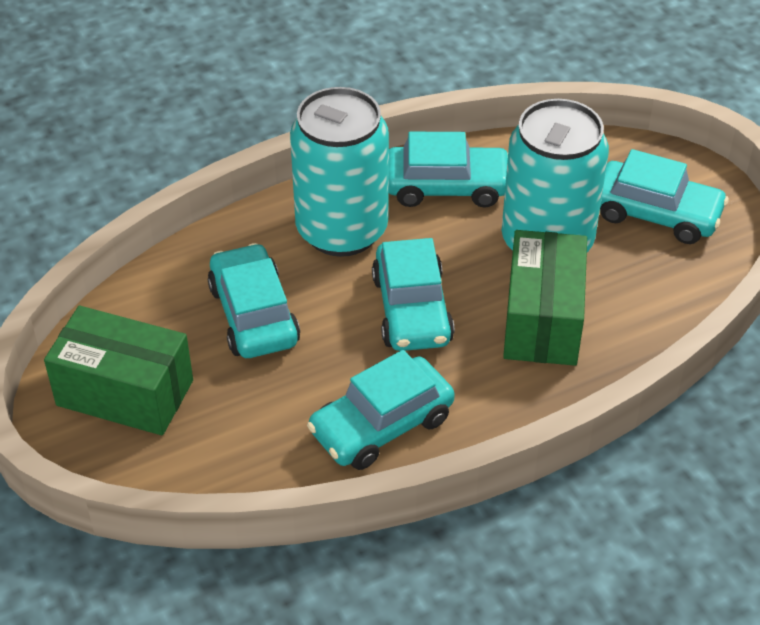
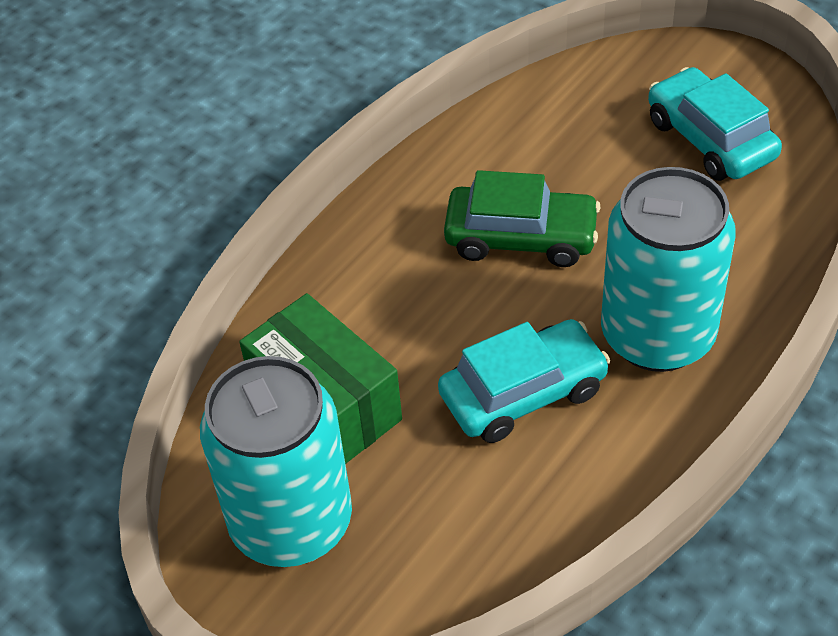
green box: 2 -> 1
green car: 0 -> 1
turquoise car: 5 -> 2

